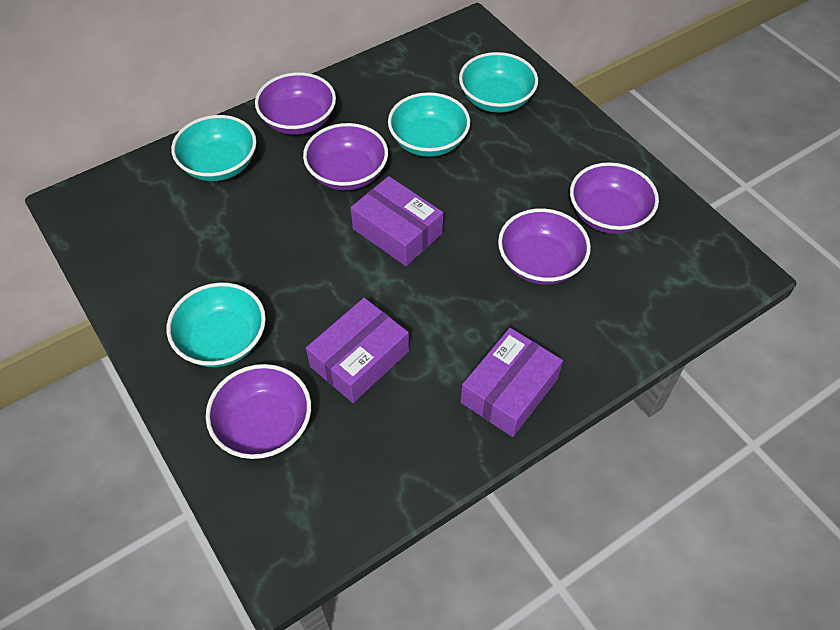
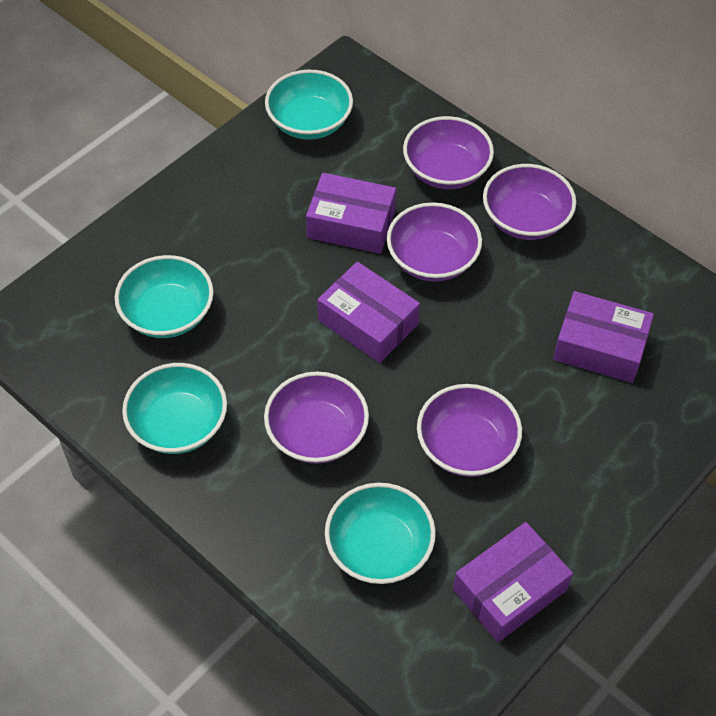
purple box: 3 -> 4

